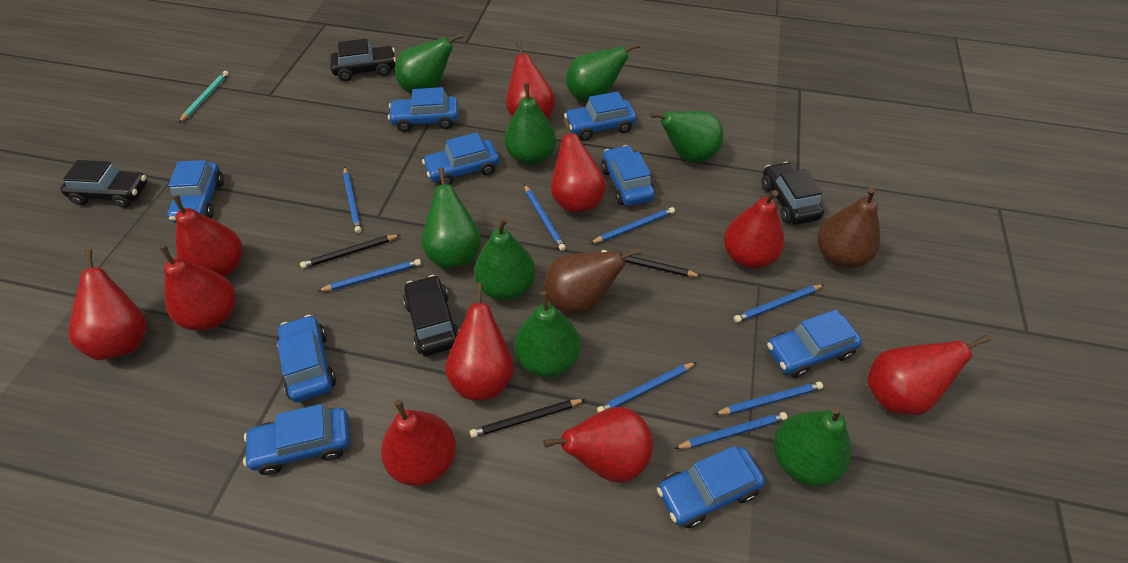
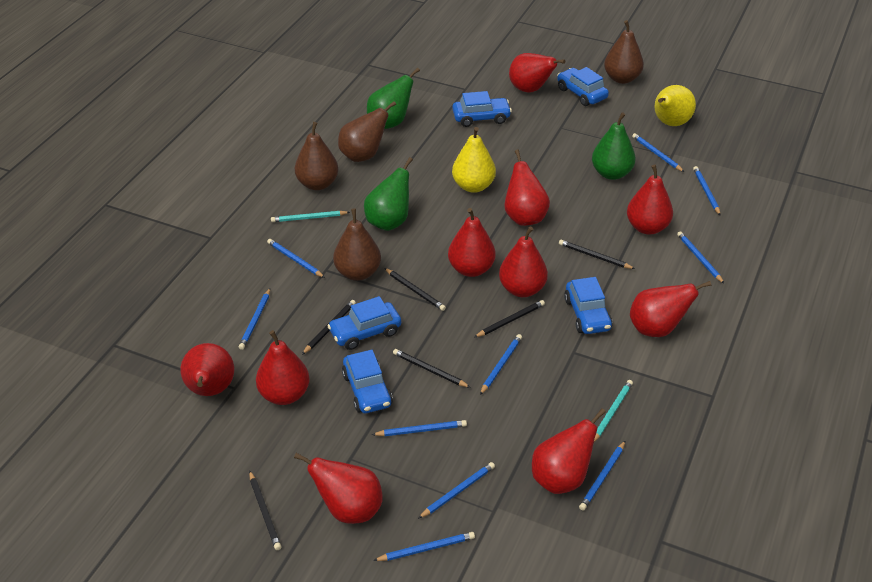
black car: 4 -> 0
black pencil: 3 -> 6
blue car: 9 -> 5
blue pencil: 8 -> 10
brown pear: 2 -> 4
green pear: 8 -> 3
turquoise pencil: 1 -> 2
yellow pear: 0 -> 2

